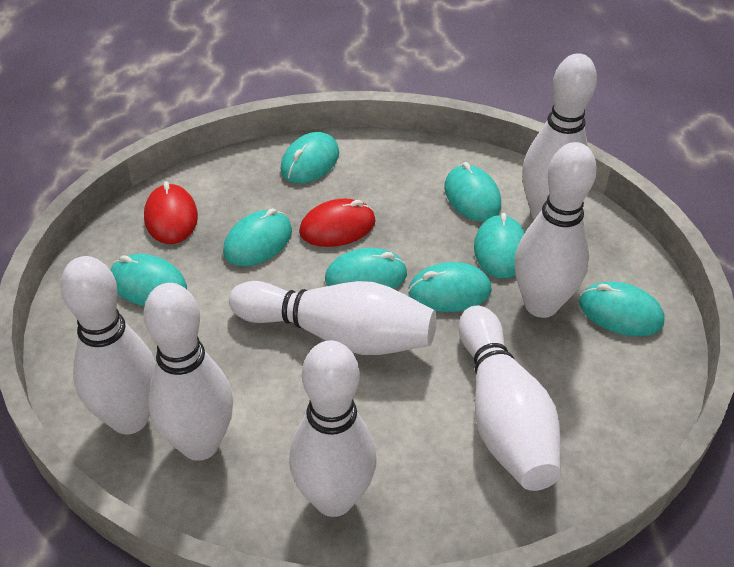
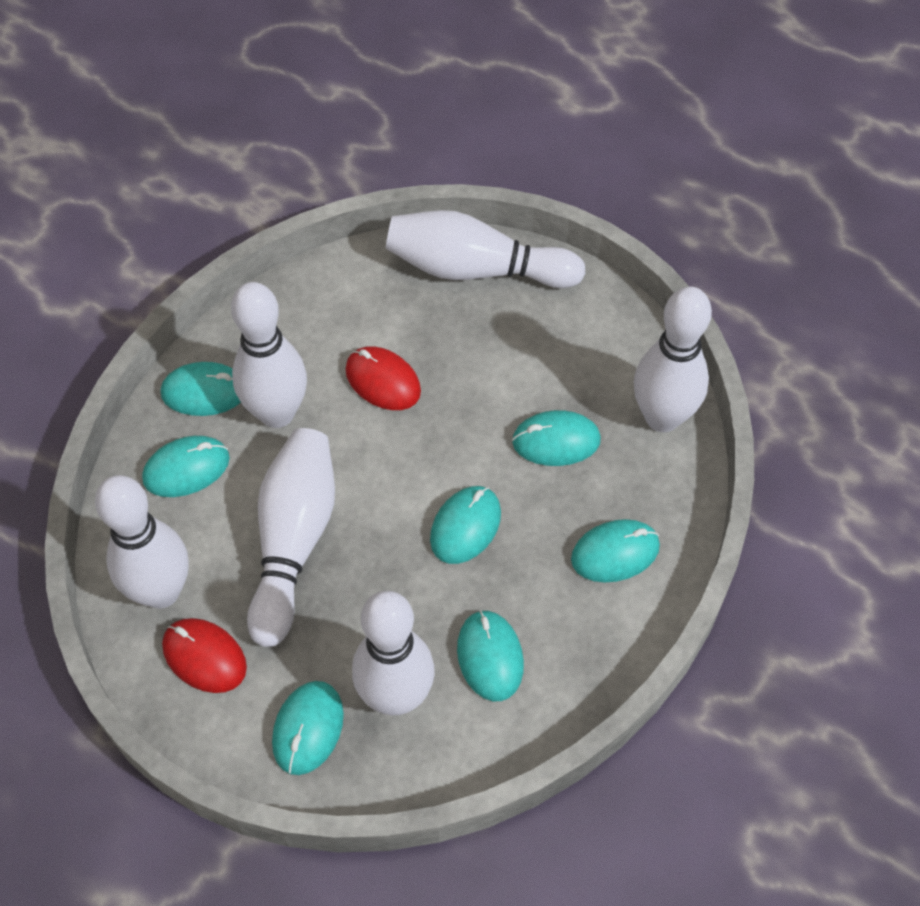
turquoise mouse: 8 -> 7
white bowling pin: 7 -> 6

